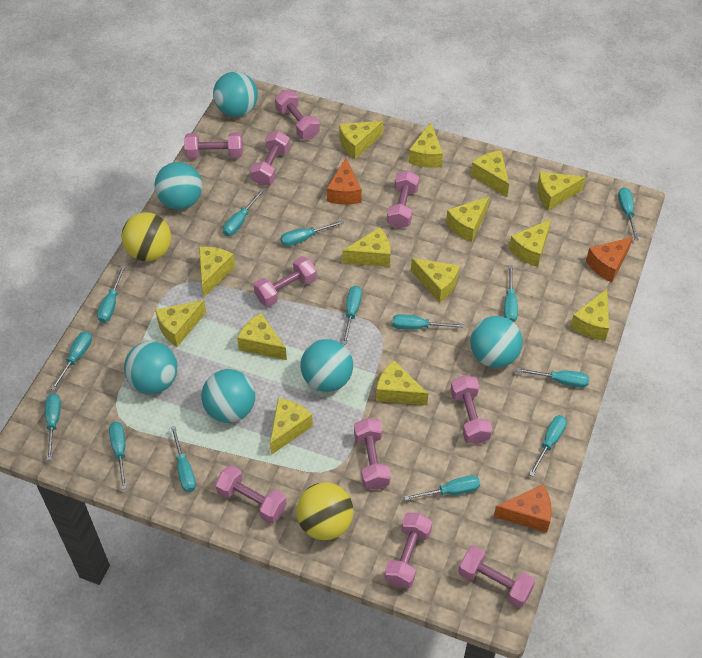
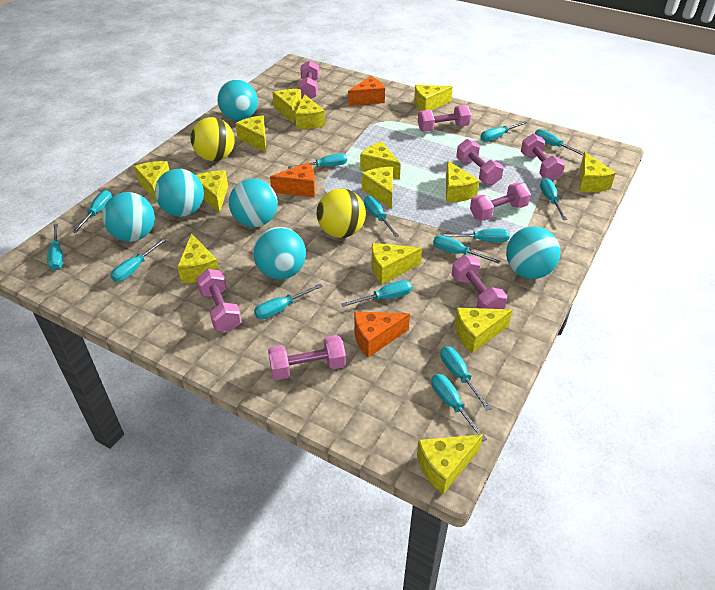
pink dumbbell: 10 -> 8

